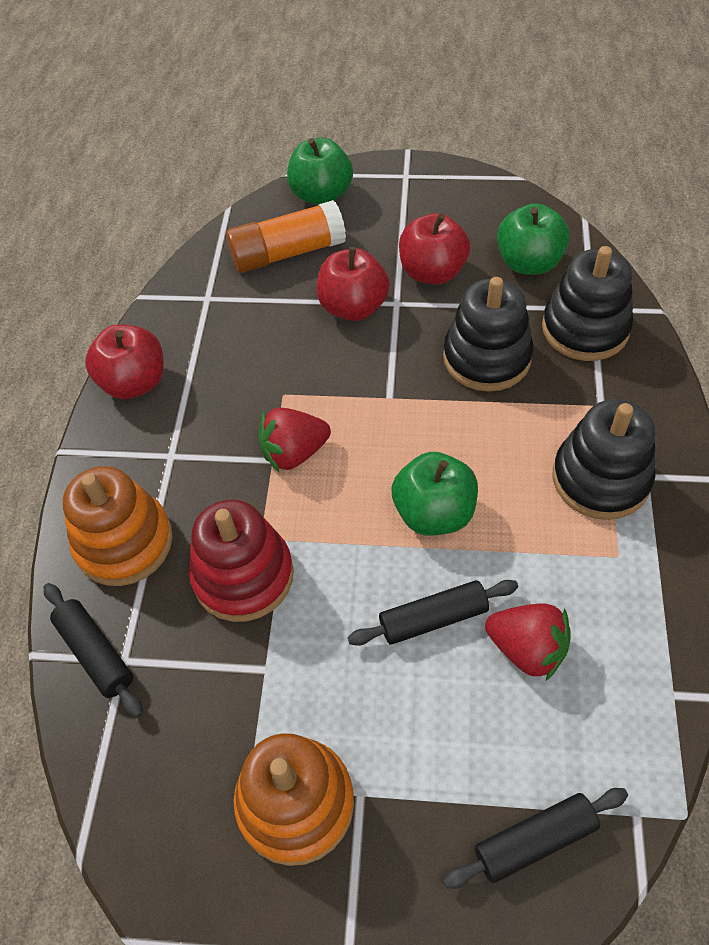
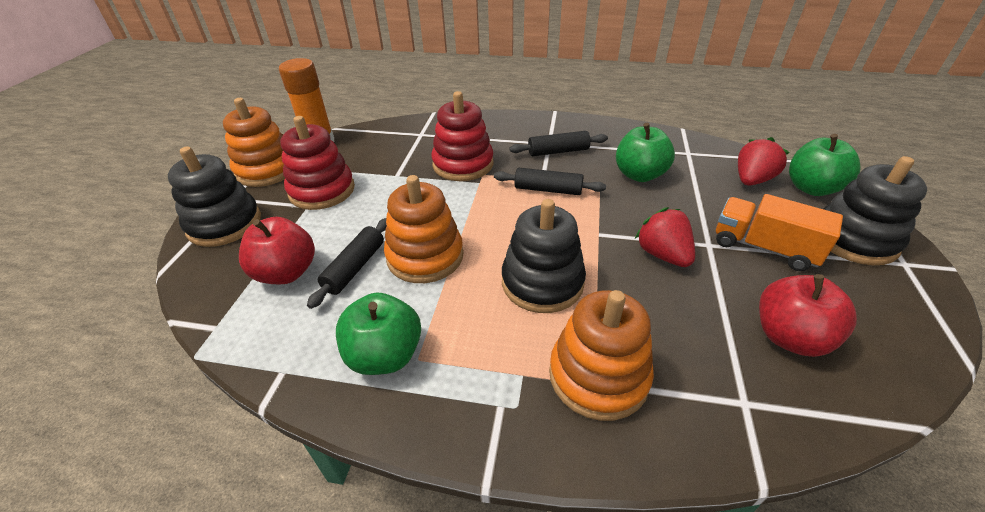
orange stacking toy: 2 -> 3
orange truck: 0 -> 1
red apple: 3 -> 2
red stacking toy: 1 -> 2

